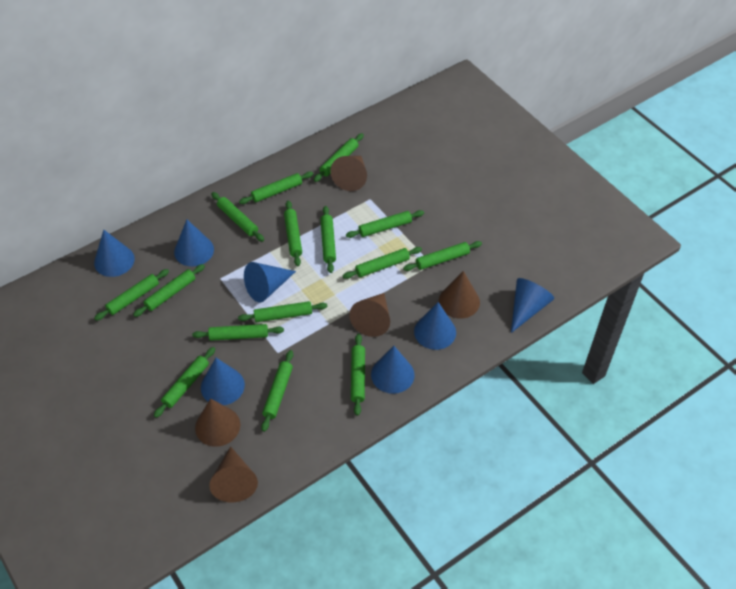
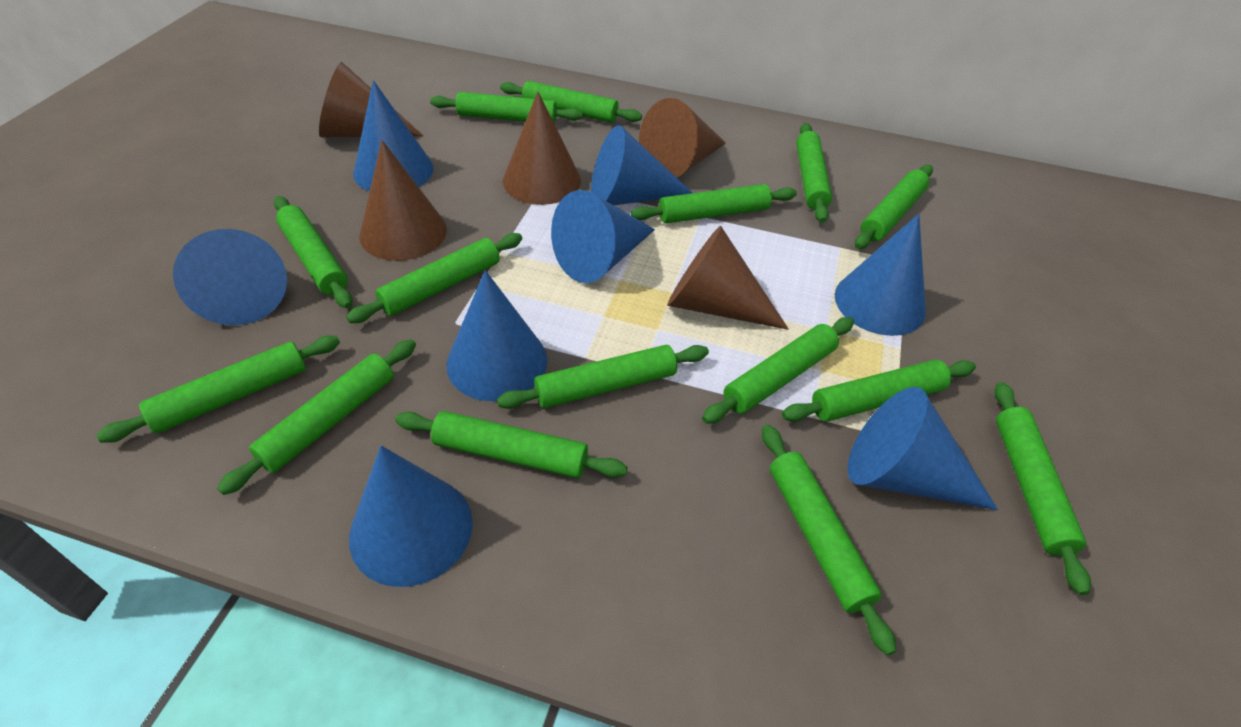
blue cone: 7 -> 8

